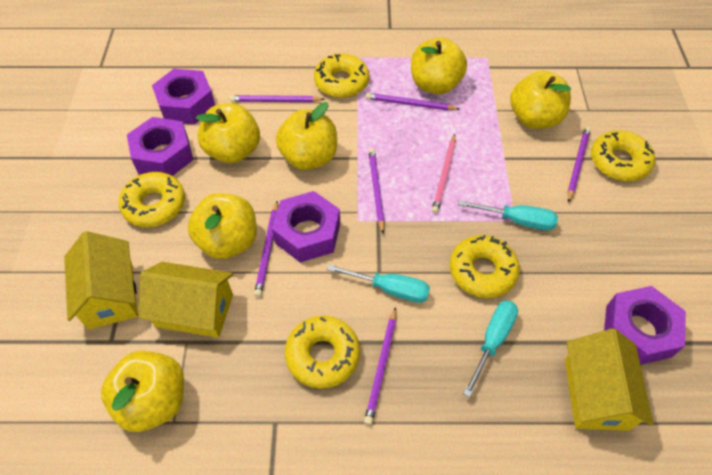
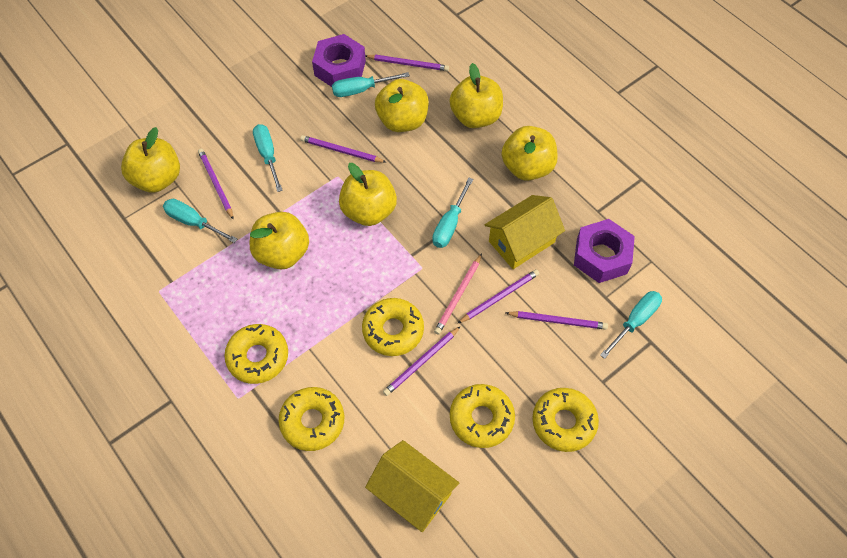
purple nut: 4 -> 2
turquoise screwdriver: 3 -> 5
yellow house: 3 -> 2

